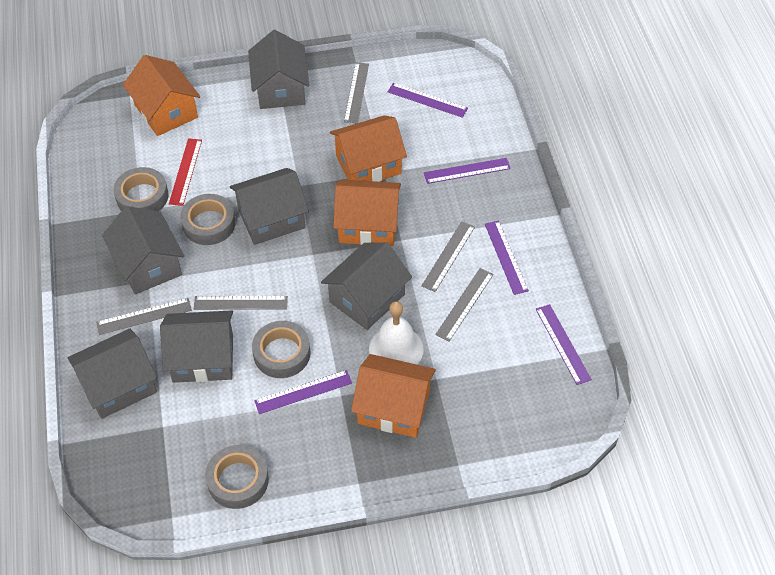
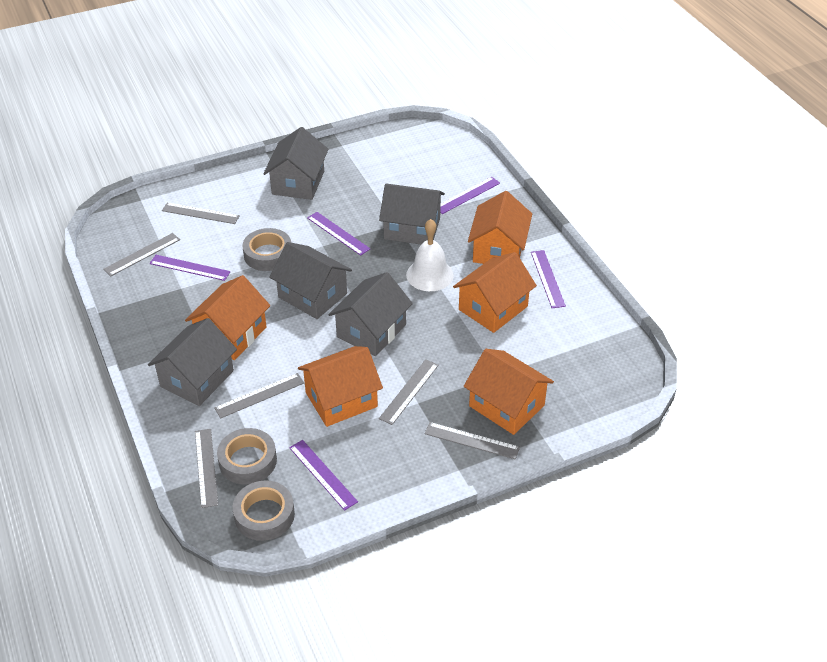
grey house: 6 -> 5
grey ruler: 5 -> 6
grey tape: 4 -> 3
orange house: 4 -> 5
red ruler: 1 -> 0

